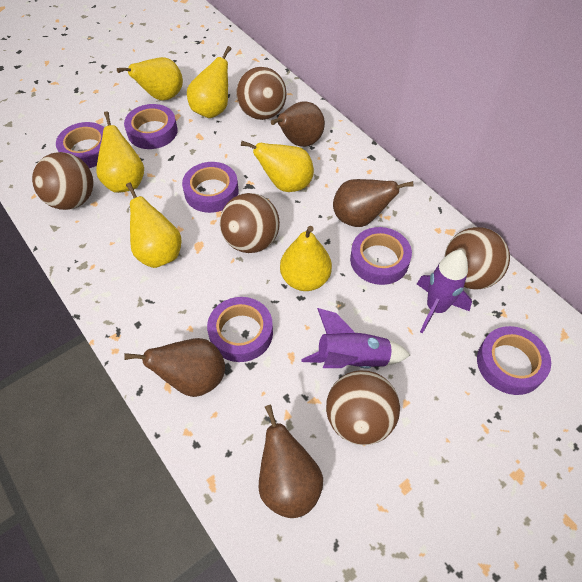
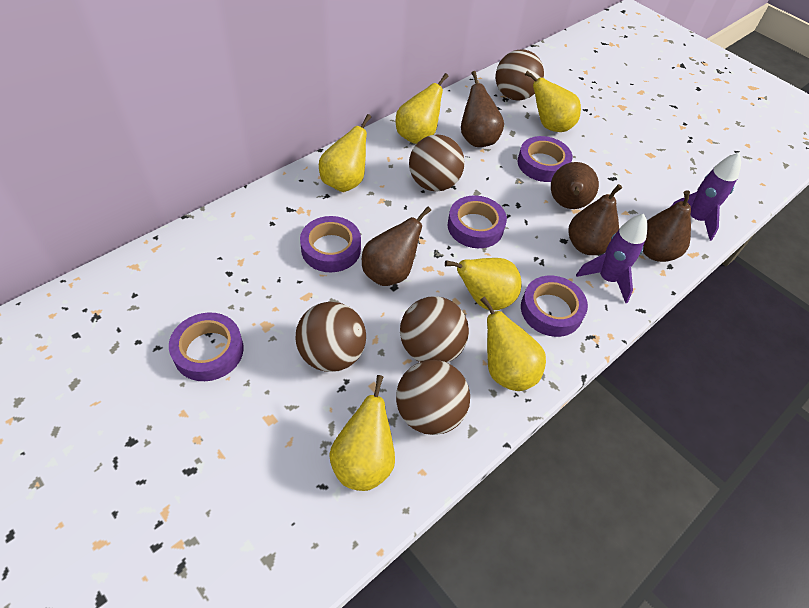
brown pear: 4 -> 5
purple tape: 6 -> 5

